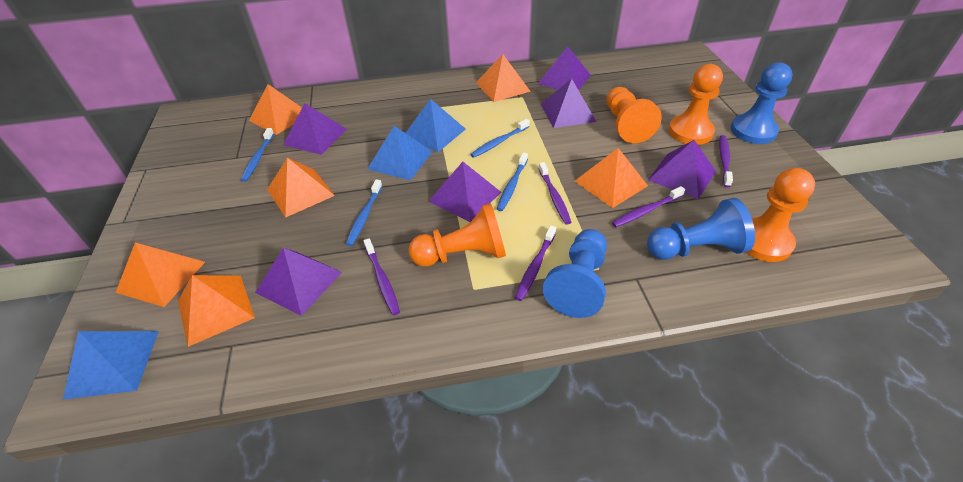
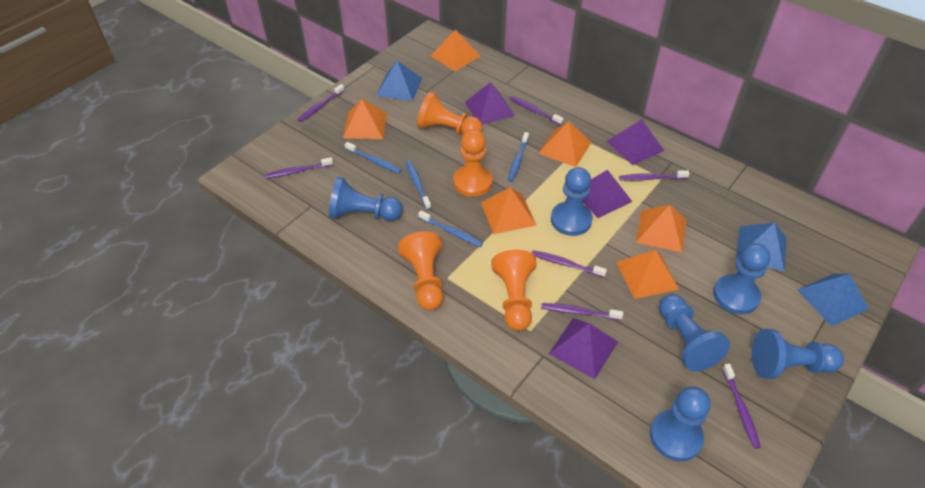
blue pawn: 3 -> 6
purple pyramid: 6 -> 4
purple toothbrush: 5 -> 7

